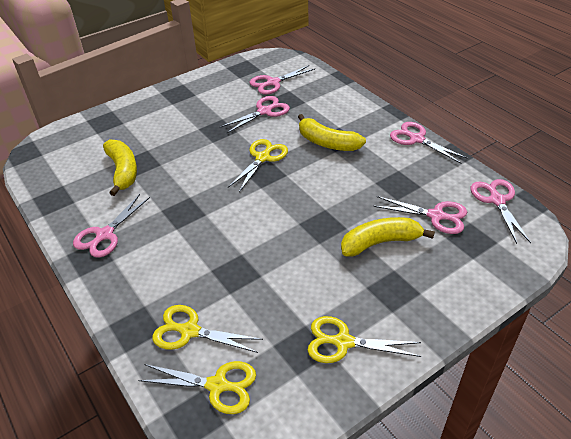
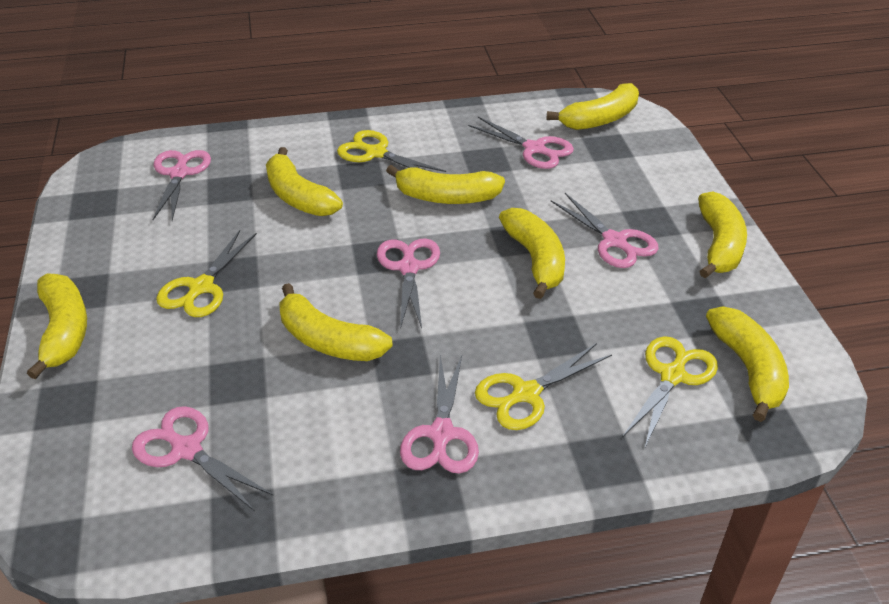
yellow banana: 3 -> 8

